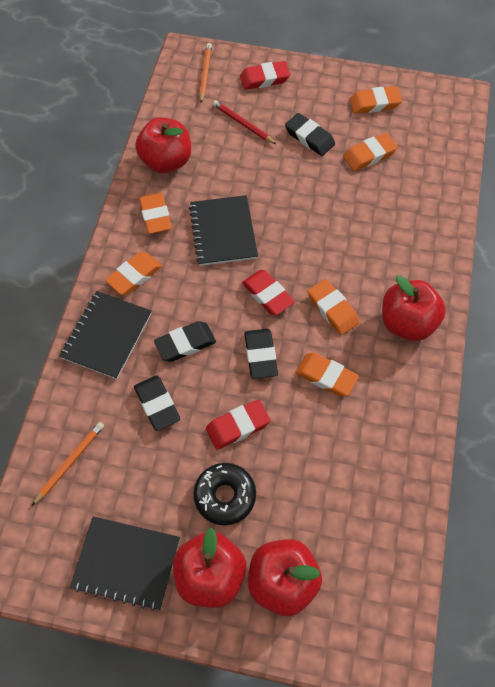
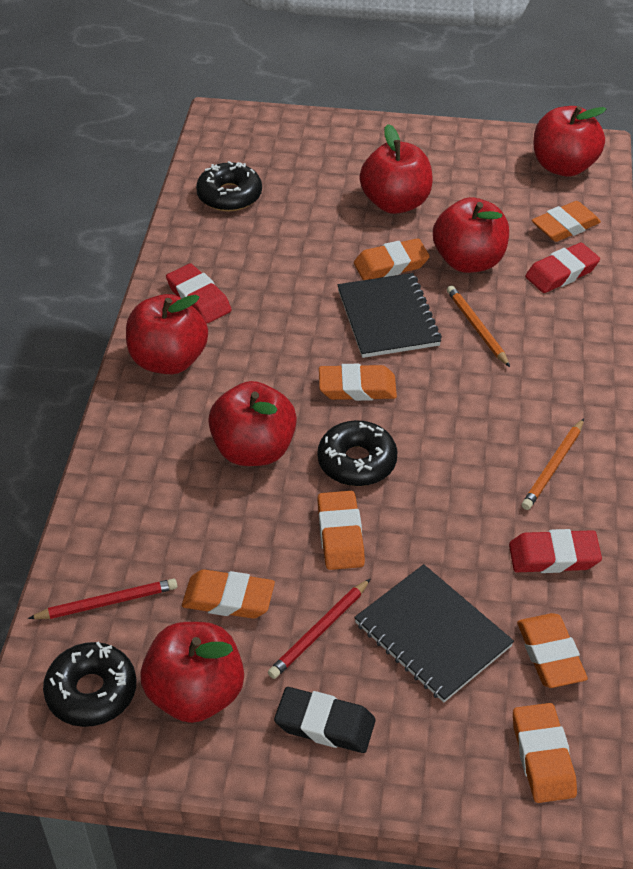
black donut: 1 -> 3
black eraser: 4 -> 1
black notebook: 3 -> 2
orange eraser: 6 -> 7
red apple: 4 -> 6
red pencil: 1 -> 2

